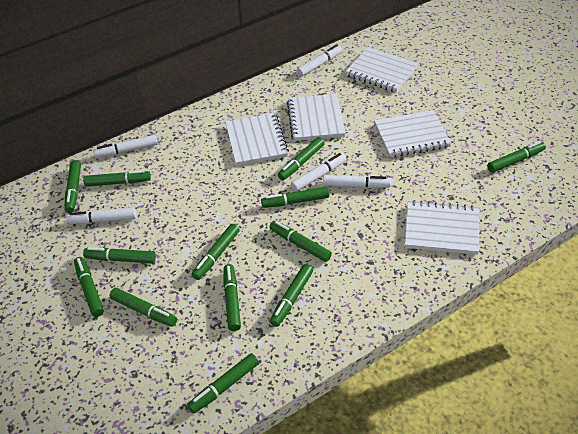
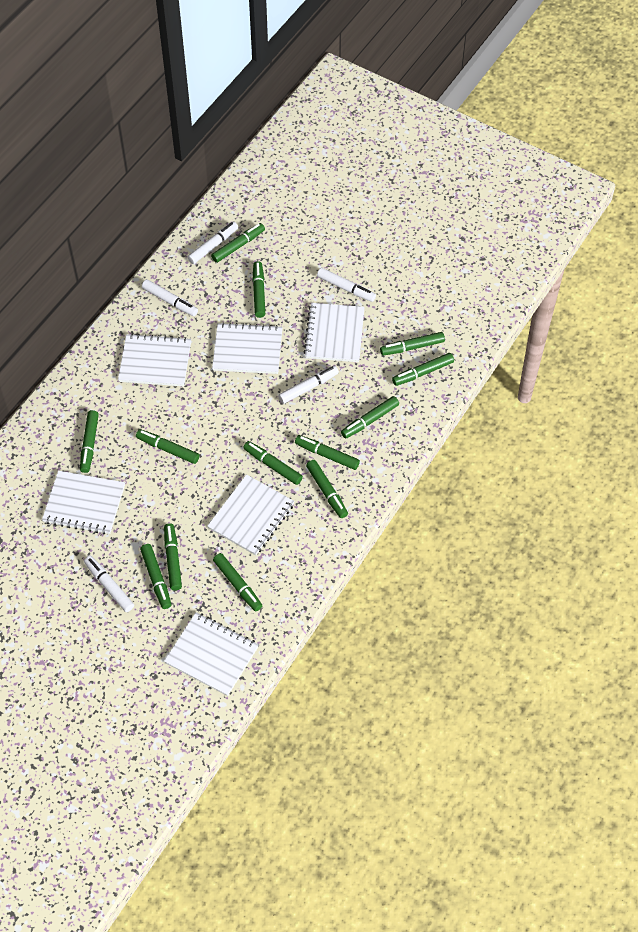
white notebook: 5 -> 6

